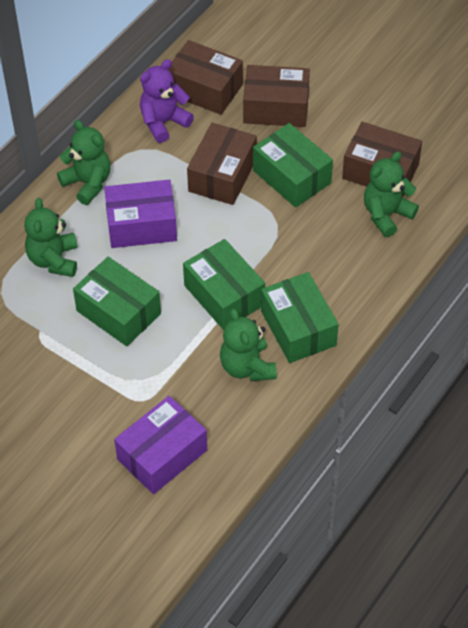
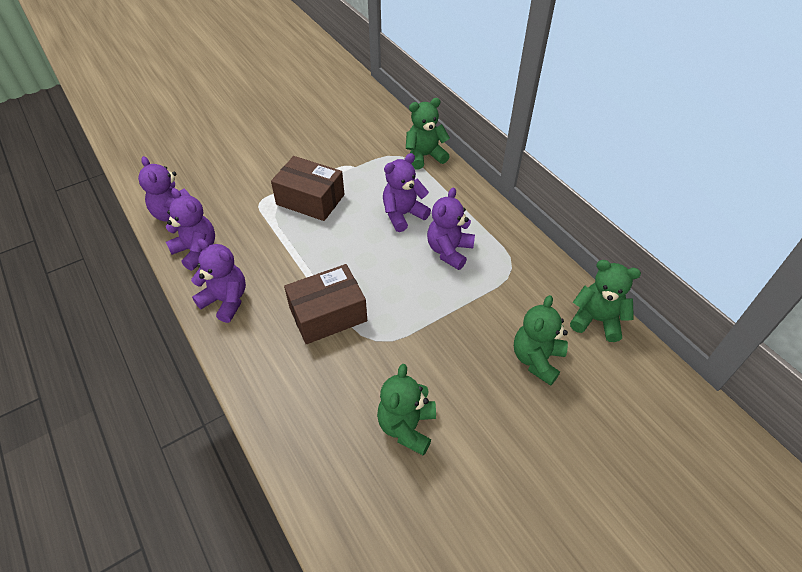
brown box: 4 -> 2
green box: 4 -> 0
purple box: 2 -> 0
purple teddy bear: 1 -> 5

